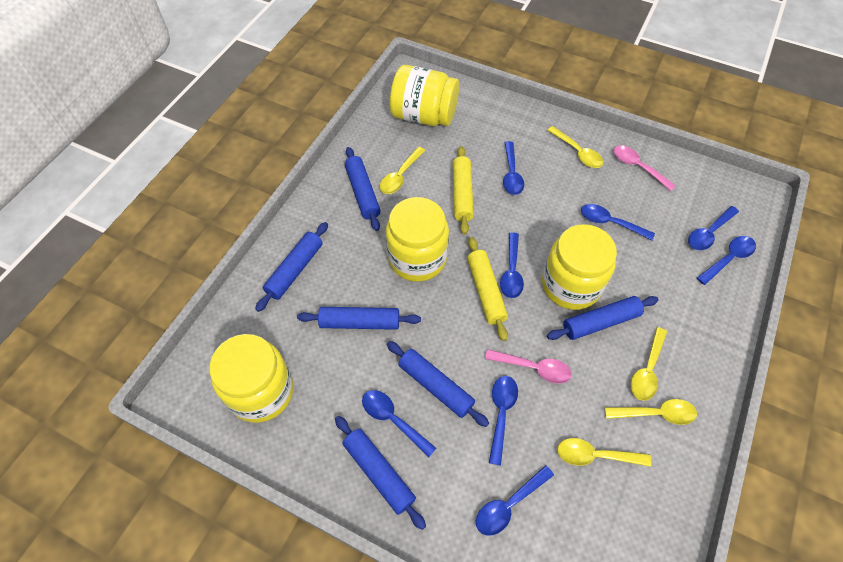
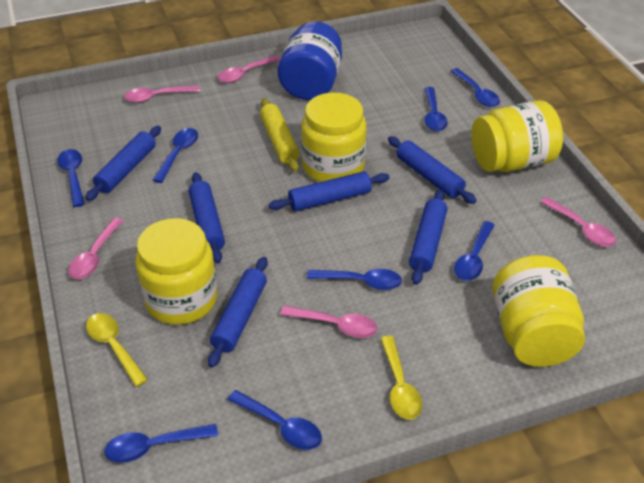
blue jar: 0 -> 1
pink spoon: 2 -> 5
yellow rolling pin: 2 -> 1
yellow spoon: 5 -> 2

